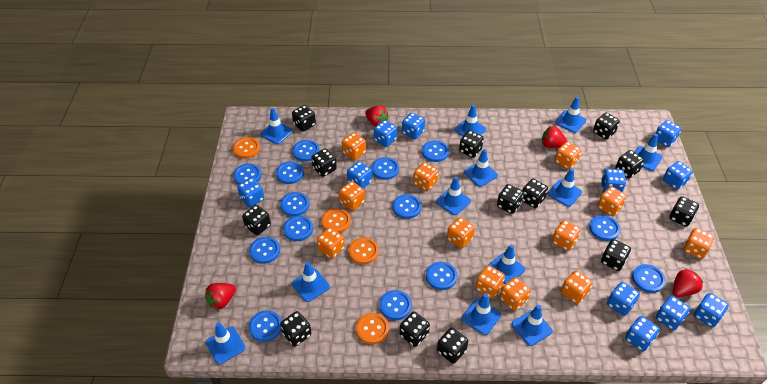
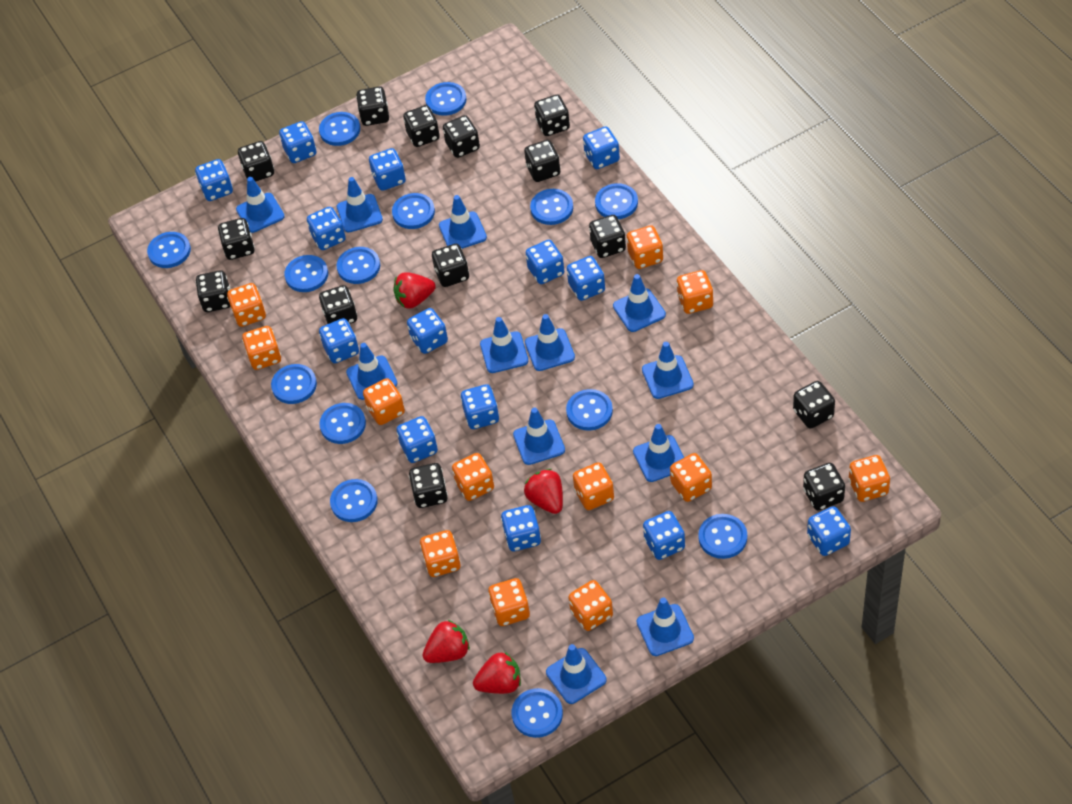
black dice: 13 -> 14
blue dice: 11 -> 14
orange button: 4 -> 0

